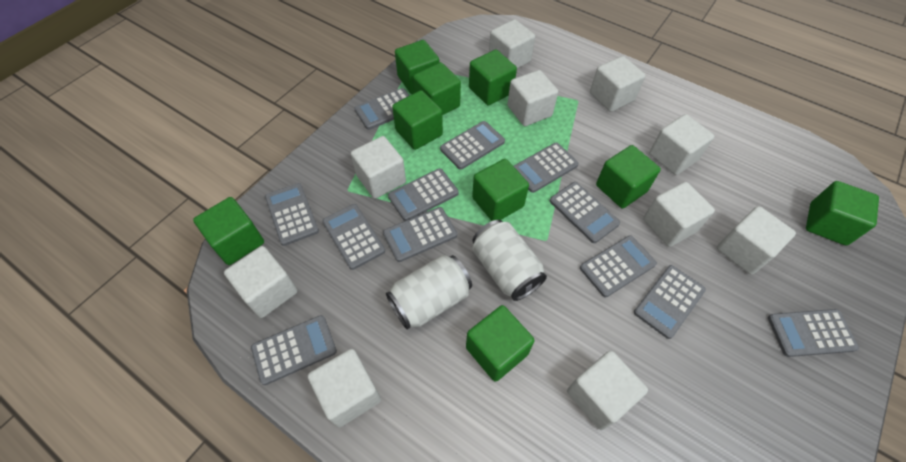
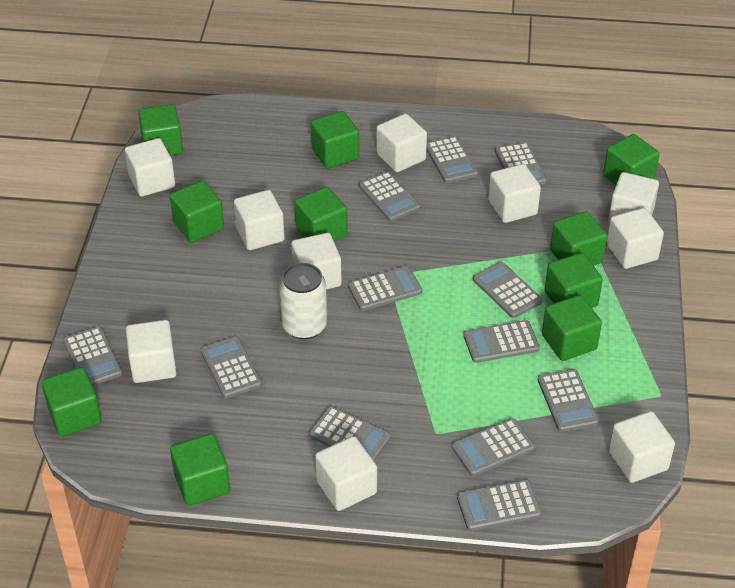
green cube: 9 -> 10
white can: 2 -> 1

